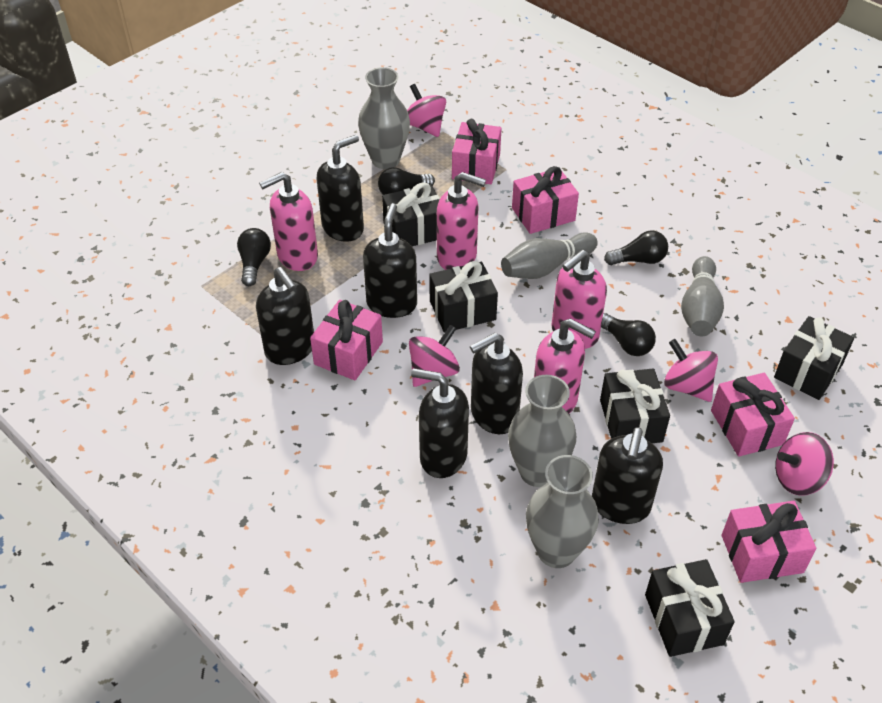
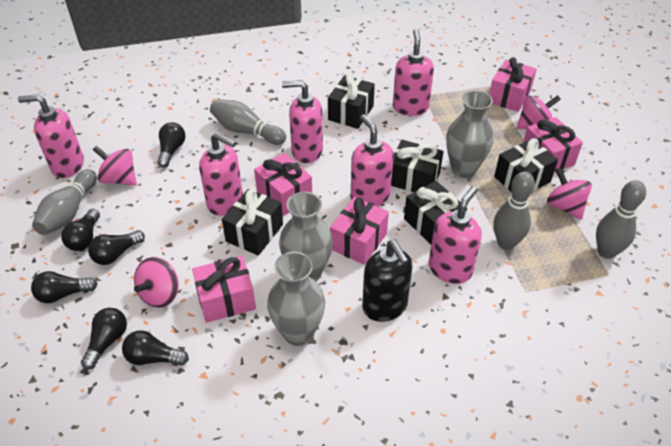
black light bulb: 4 -> 6
black soap dispenser: 6 -> 1
grey bowling pin: 2 -> 4
pink soap dispenser: 4 -> 6

